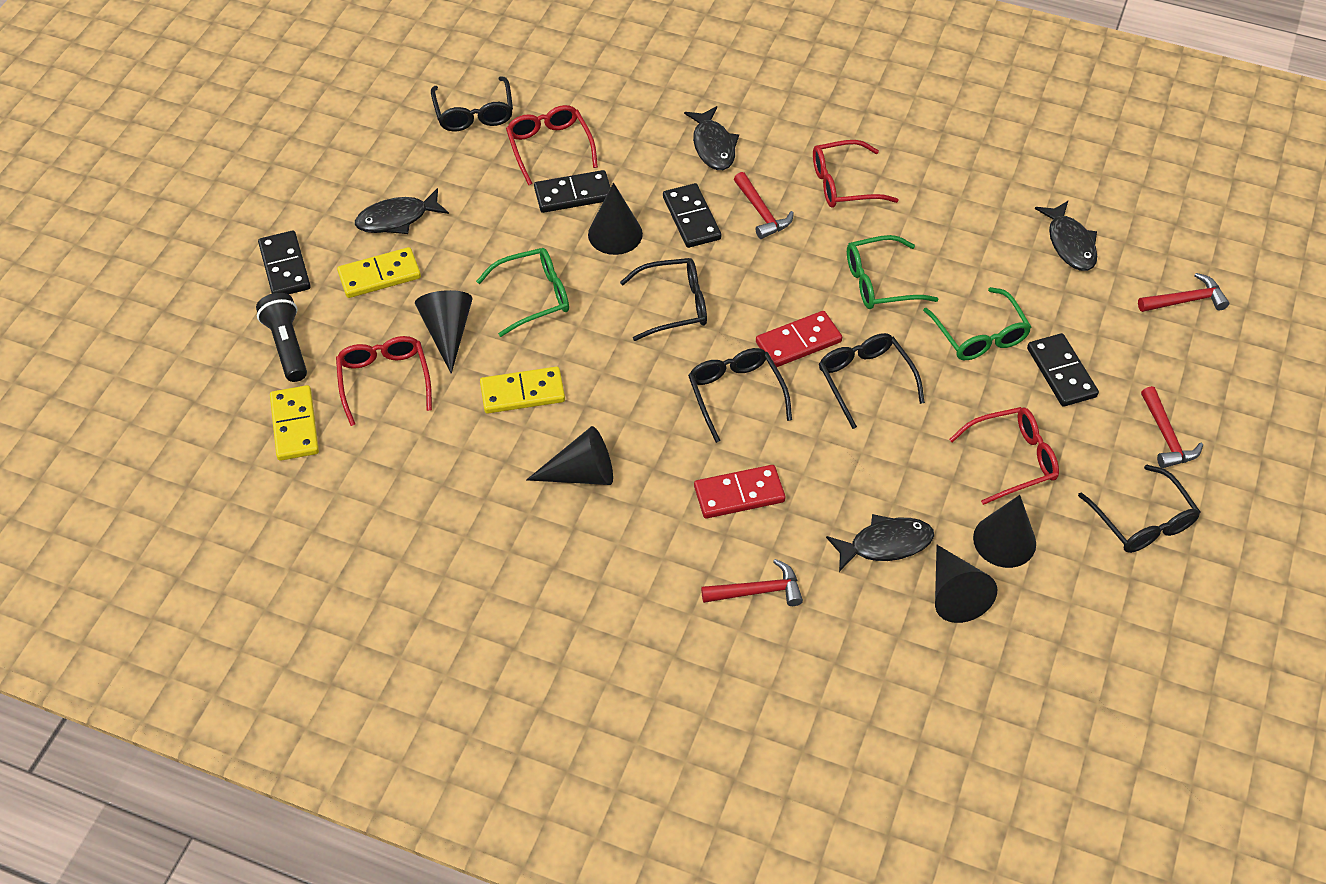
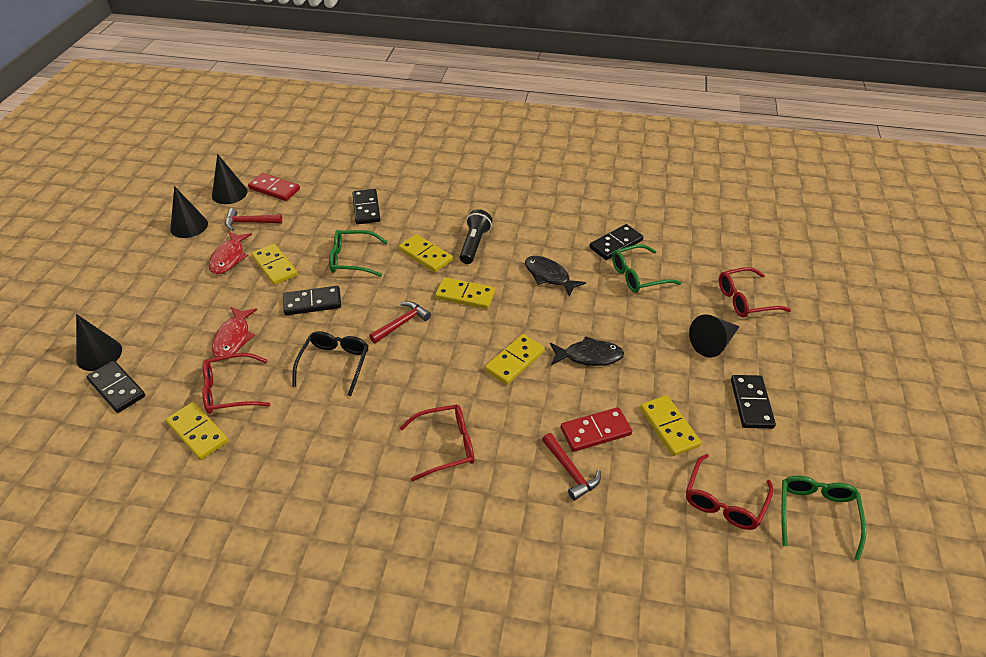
black cone: 5 -> 4
black domino: 4 -> 5
black fish: 4 -> 2
black glasses: 5 -> 1
red fish: 0 -> 2
red hammer: 4 -> 3
yellow domino: 3 -> 6

